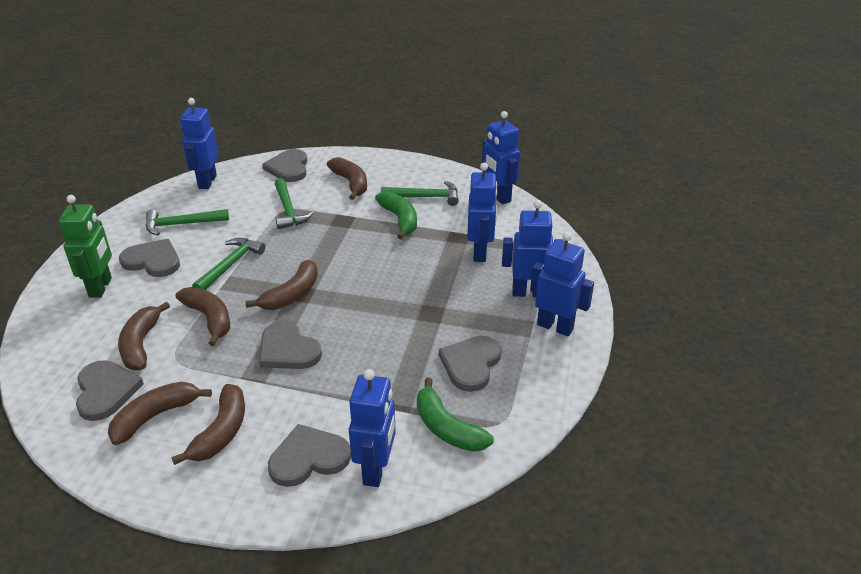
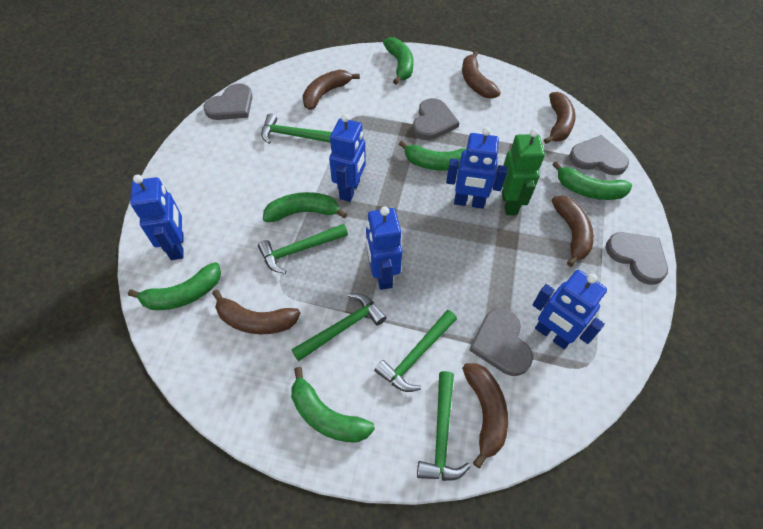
blue robot: 6 -> 5
green banana: 2 -> 6
green hammer: 4 -> 5
grey heart: 6 -> 5

